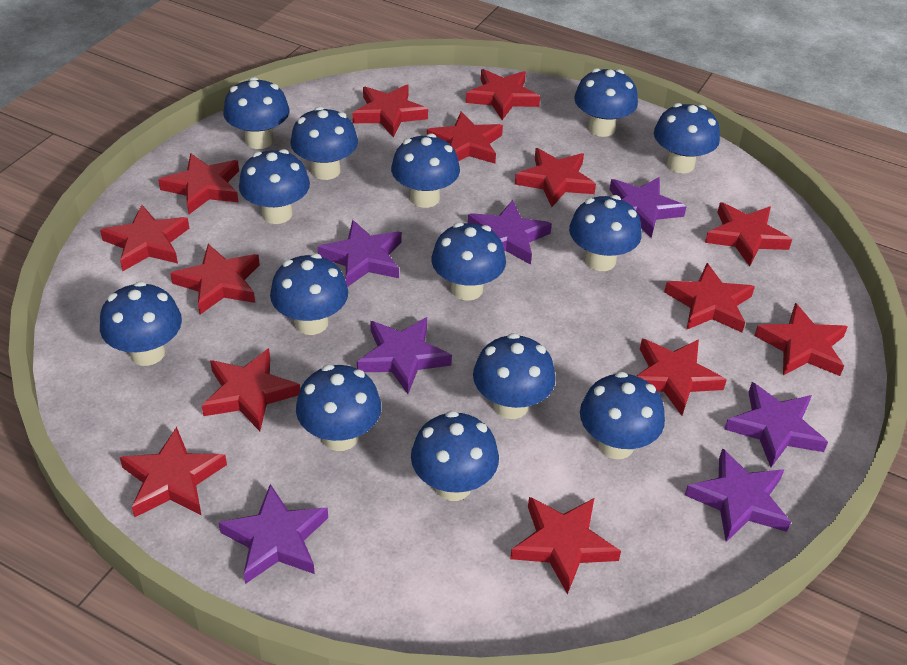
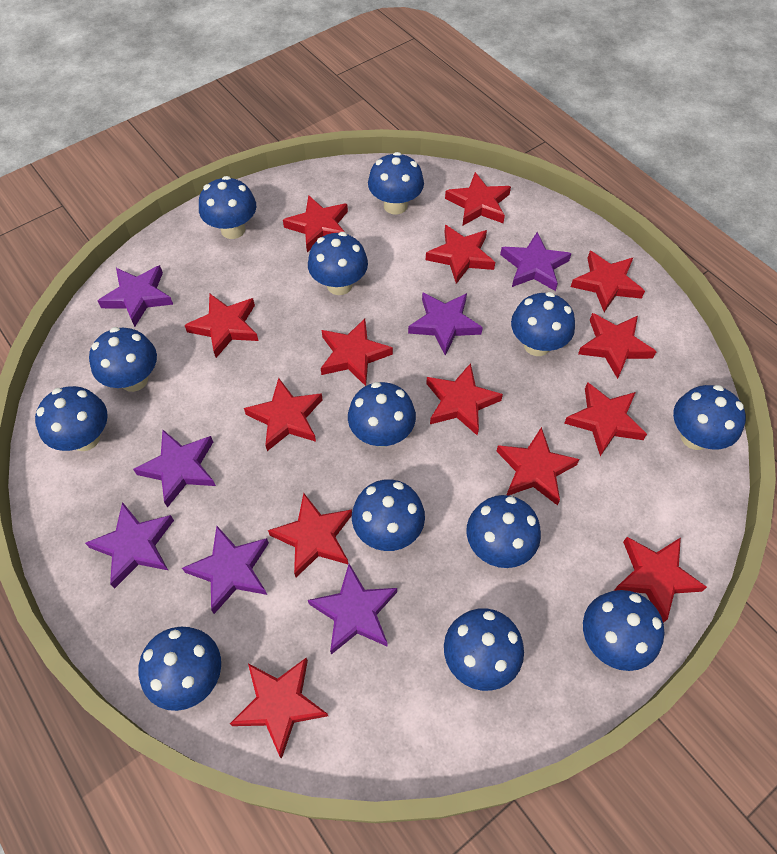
blue mushroom: 14 -> 13

